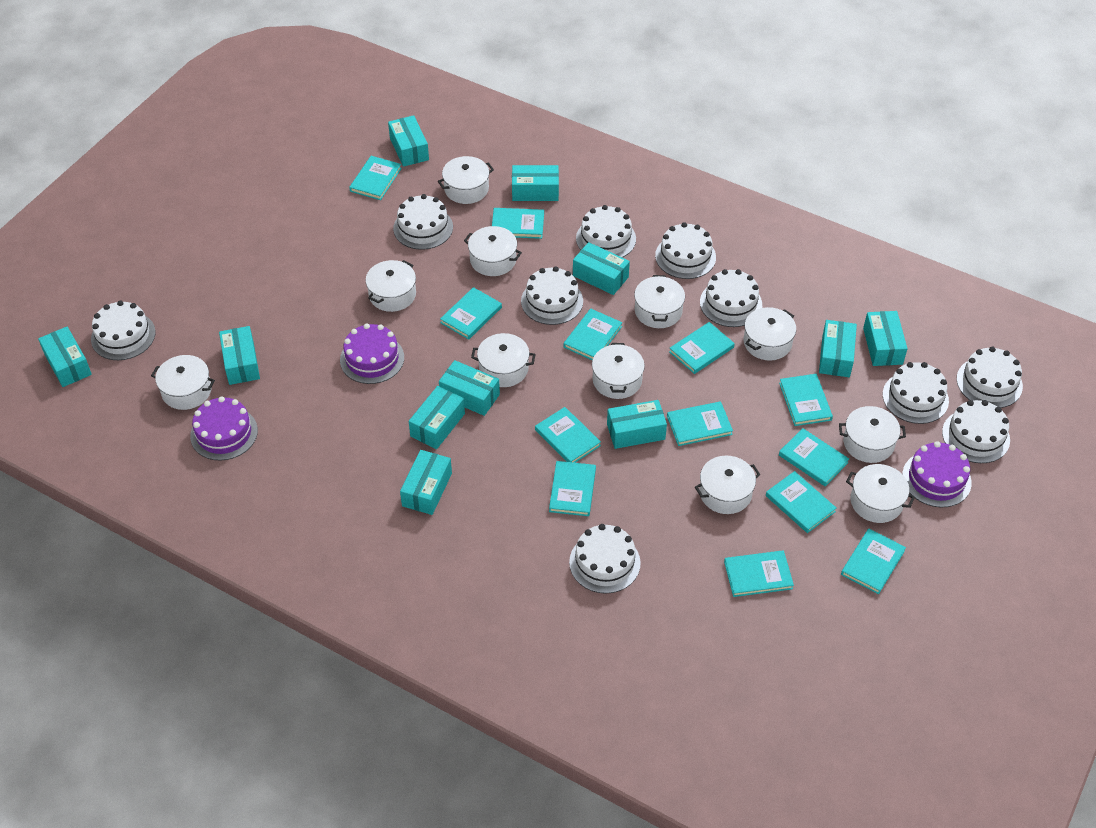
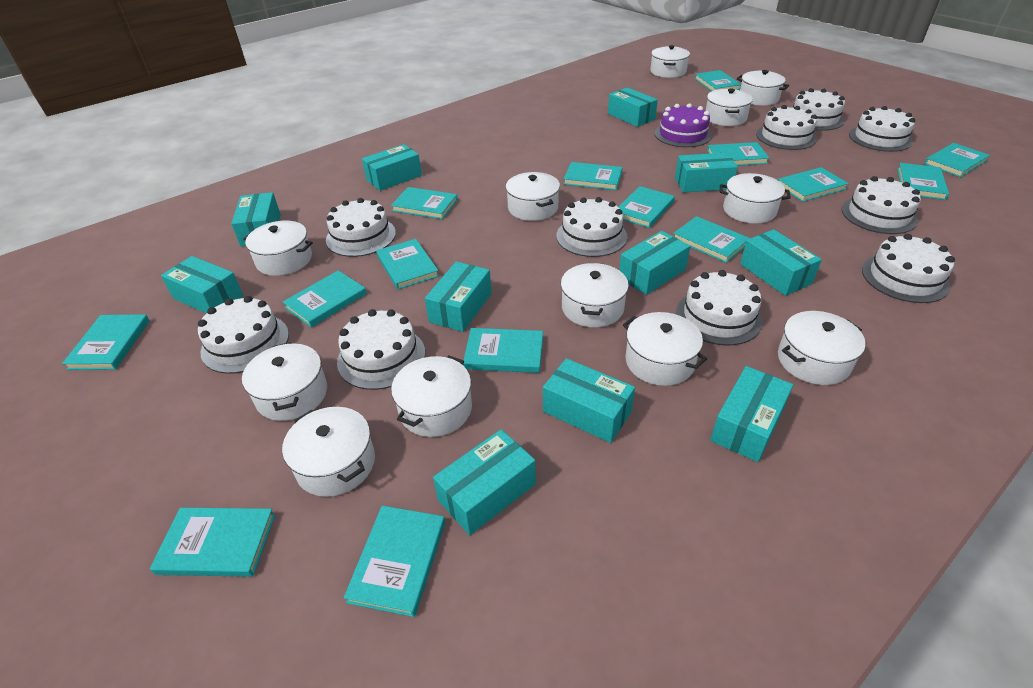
purple cake: 3 -> 1
turquoise book: 13 -> 15
white pot: 11 -> 12

